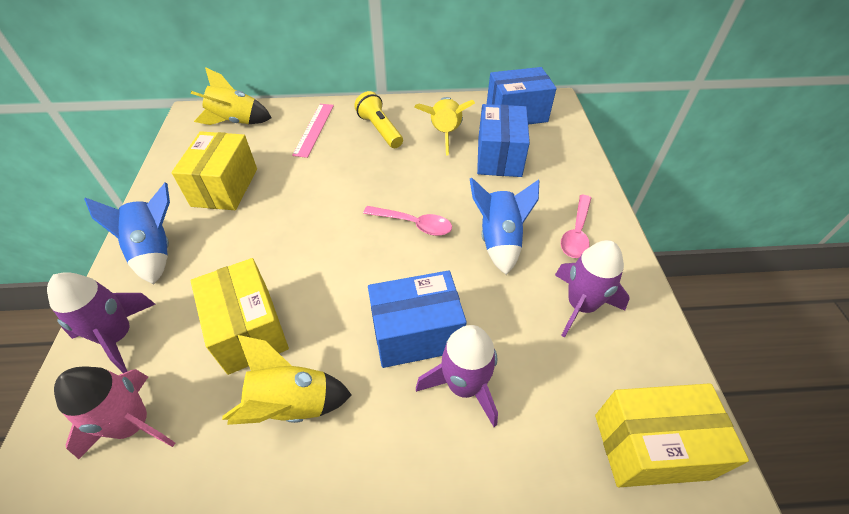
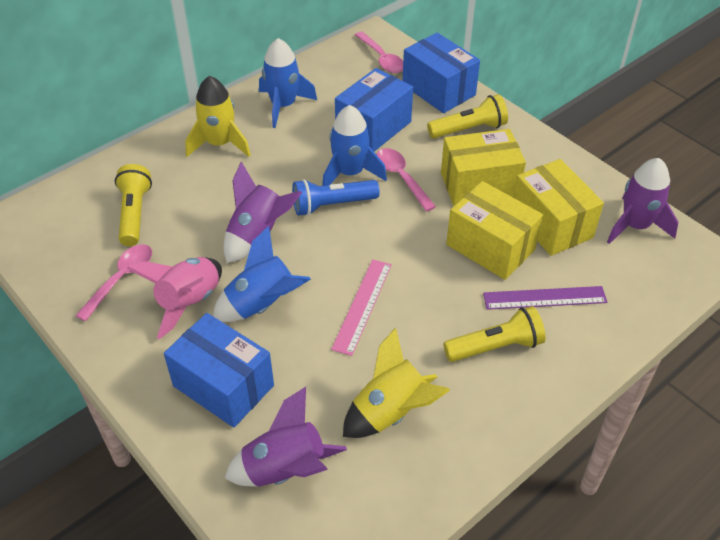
blue flashlight: 0 -> 1
blue rocket: 2 -> 3
pink spoon: 2 -> 3
purple ruler: 0 -> 1
yellow flashlight: 1 -> 3
yellow rocket: 3 -> 2

